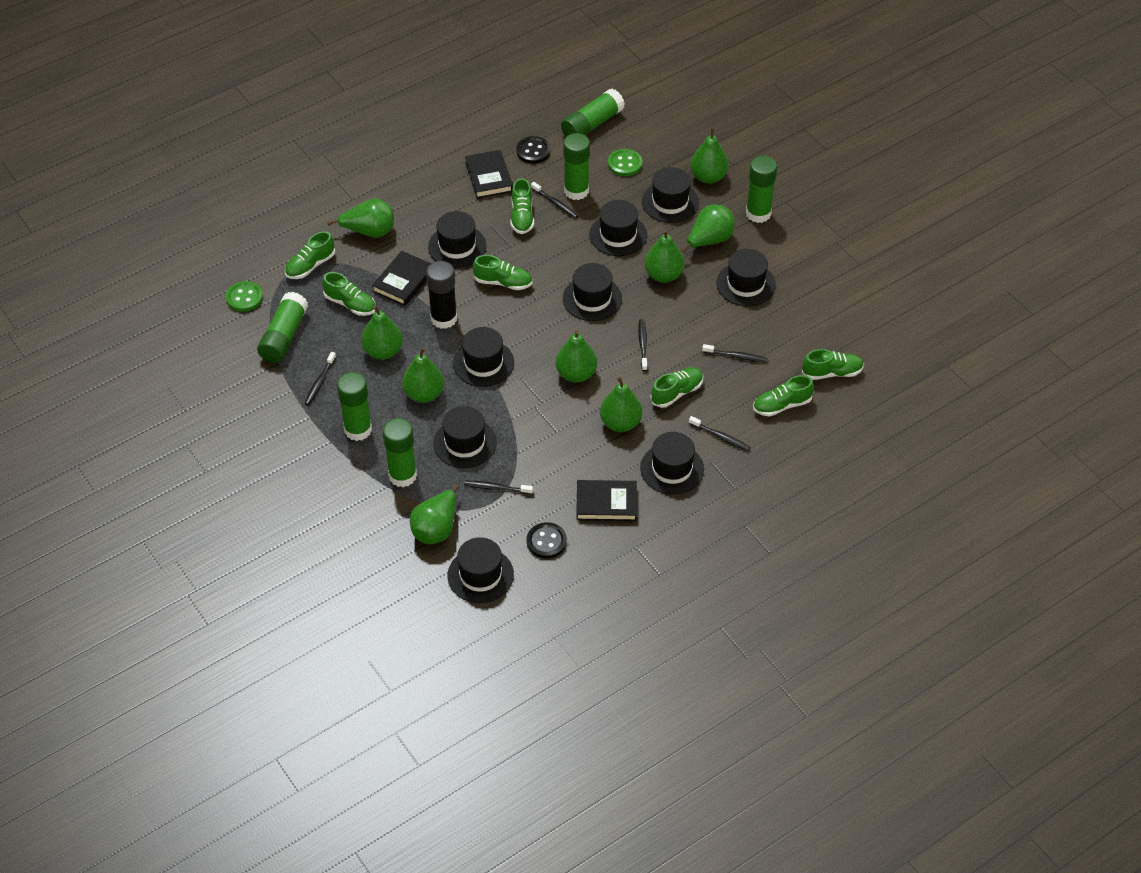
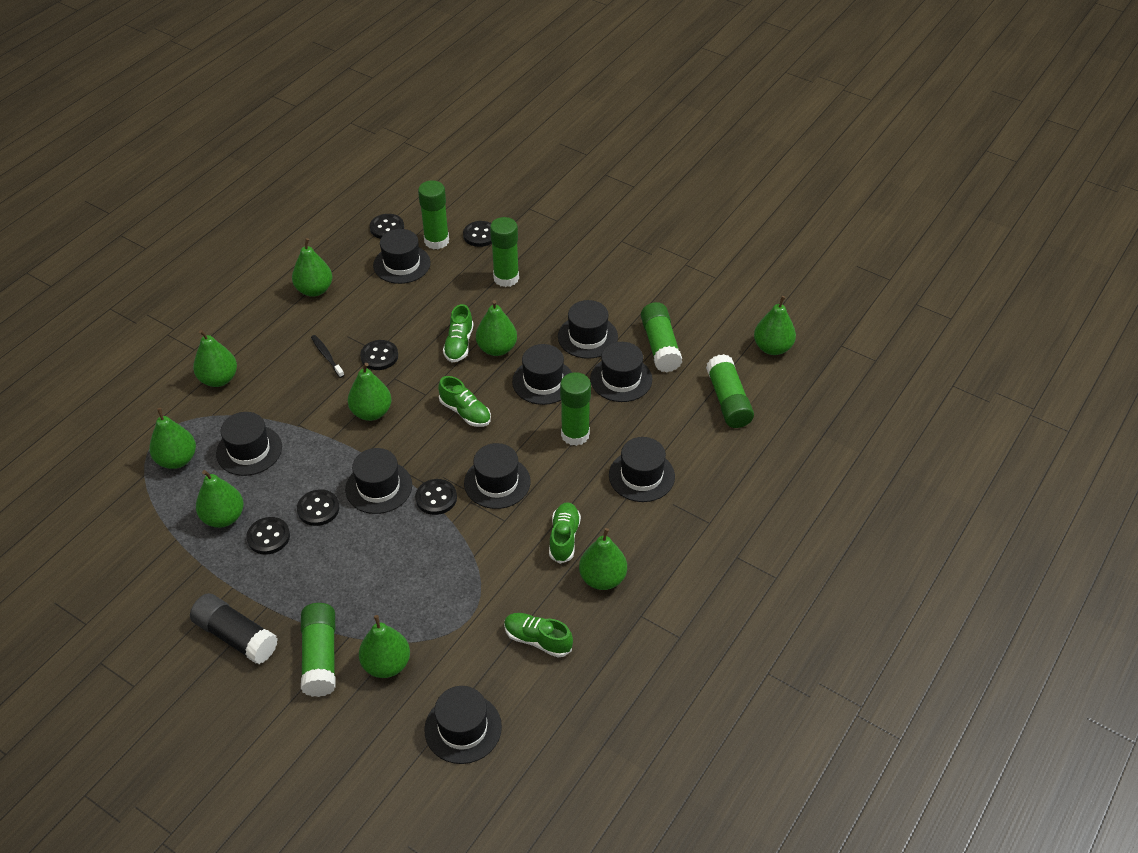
black book: 3 -> 0
black button: 2 -> 6
black toothbrush: 6 -> 1
green button: 2 -> 0
green shoe: 7 -> 4

